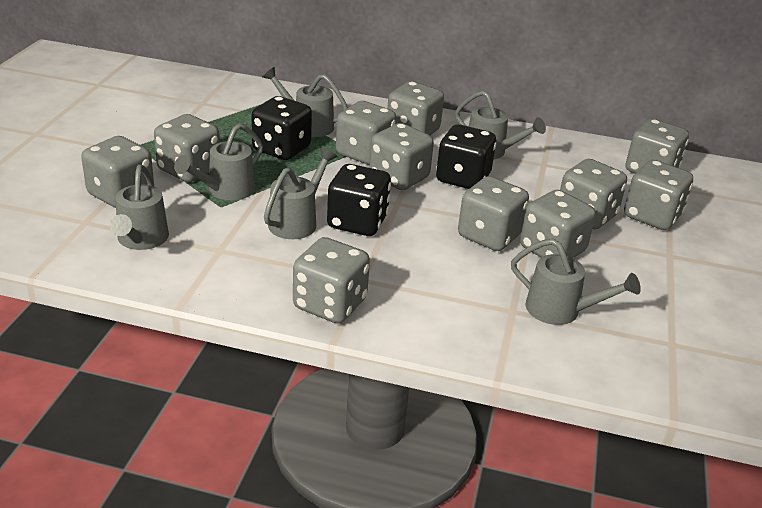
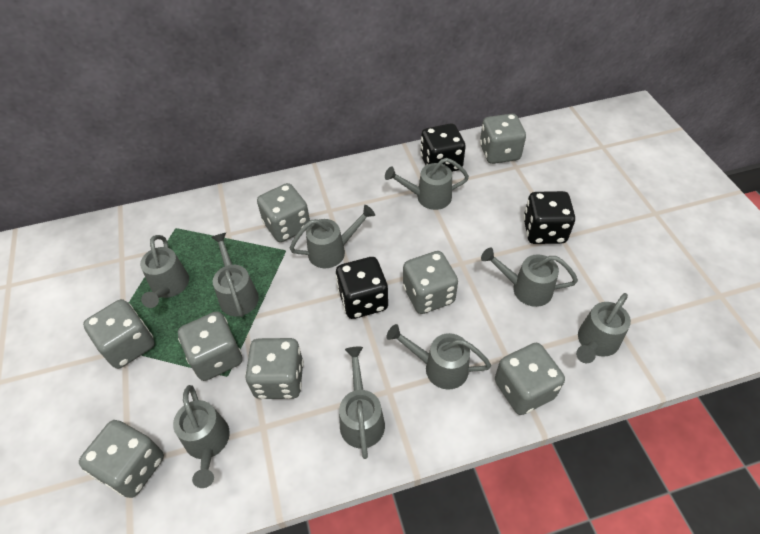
grey dice: 11 -> 8
grey watering can: 6 -> 9

